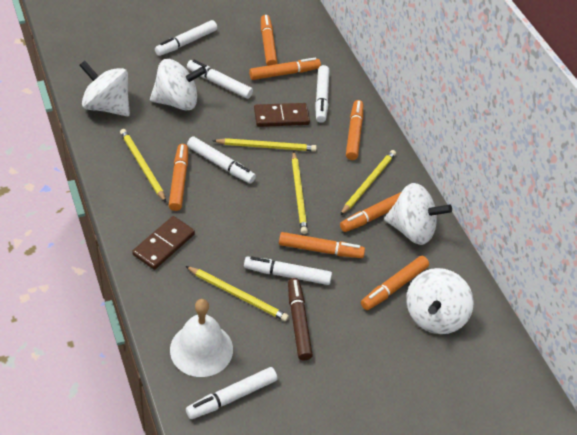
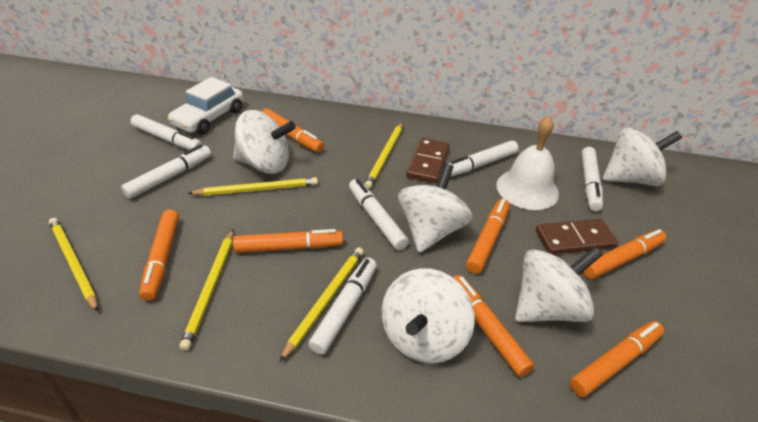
brown marker: 1 -> 0
white car: 0 -> 1
white spinning top: 4 -> 5

